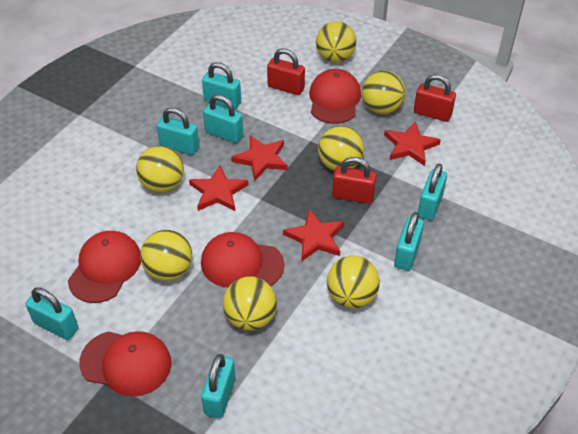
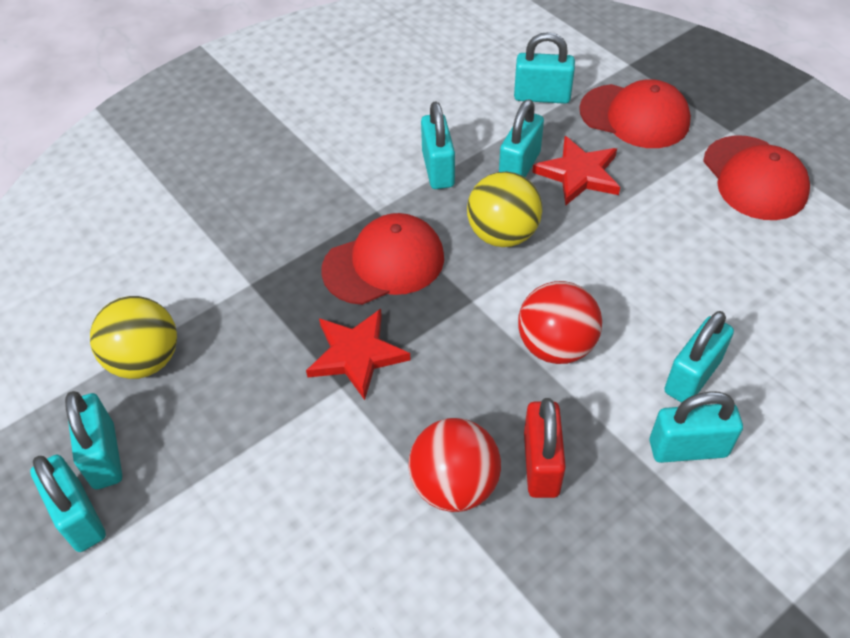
red ball: 0 -> 2
red cap: 4 -> 3
red padlock: 3 -> 1
red star: 4 -> 2
yellow ball: 7 -> 2

